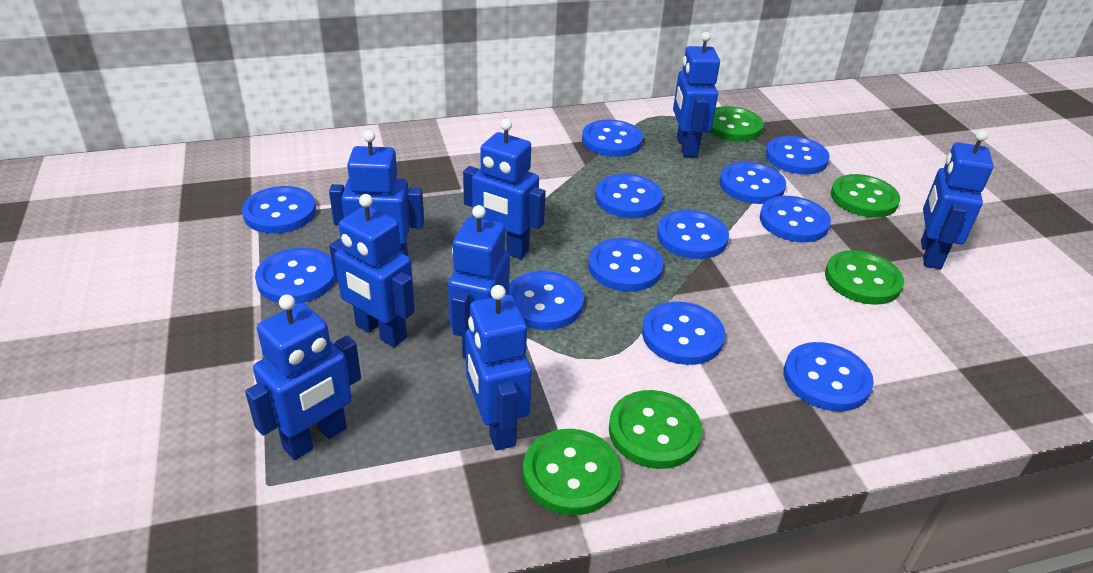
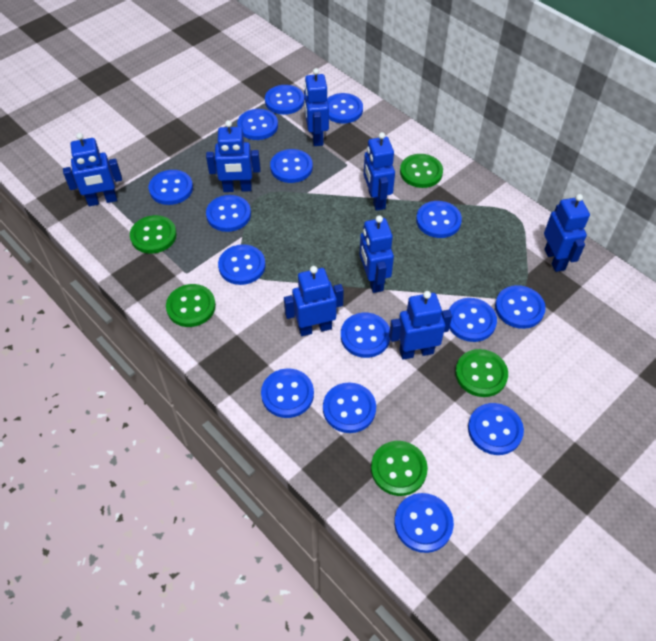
blue button: 12 -> 15

